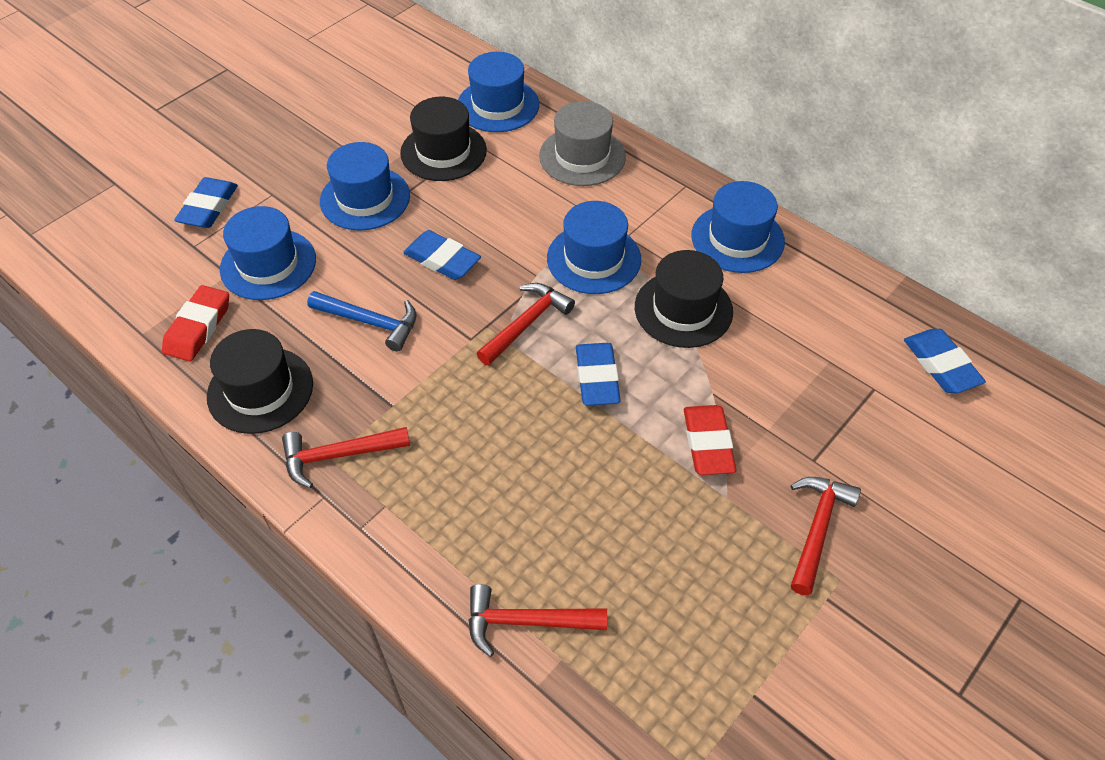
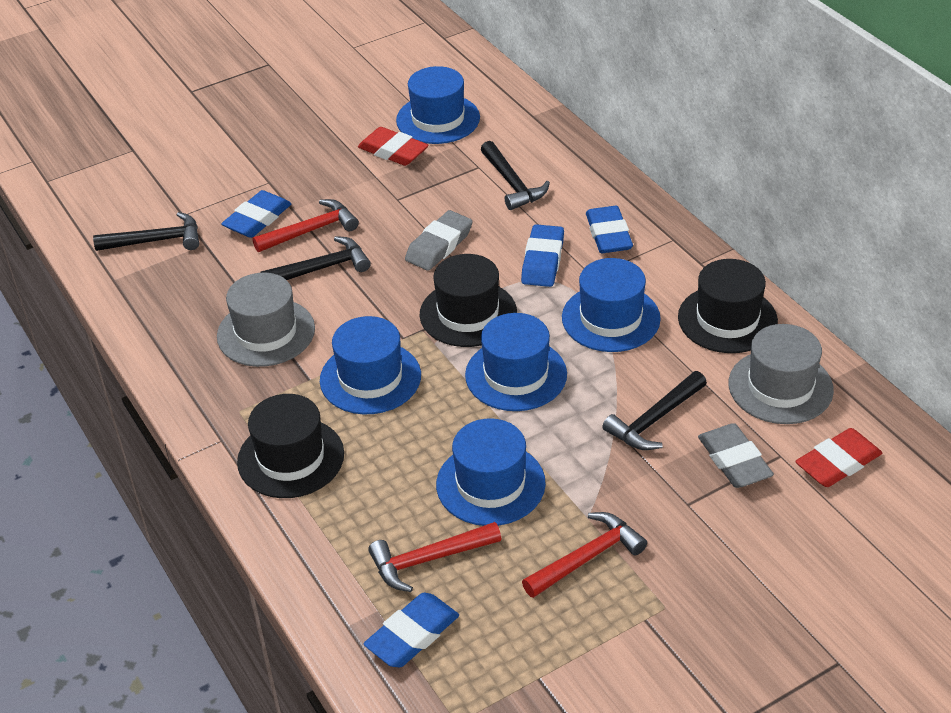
black hammer: 0 -> 4
blue hammer: 1 -> 0
grey eraser: 0 -> 2
grey hat: 1 -> 2
red hammer: 4 -> 3

